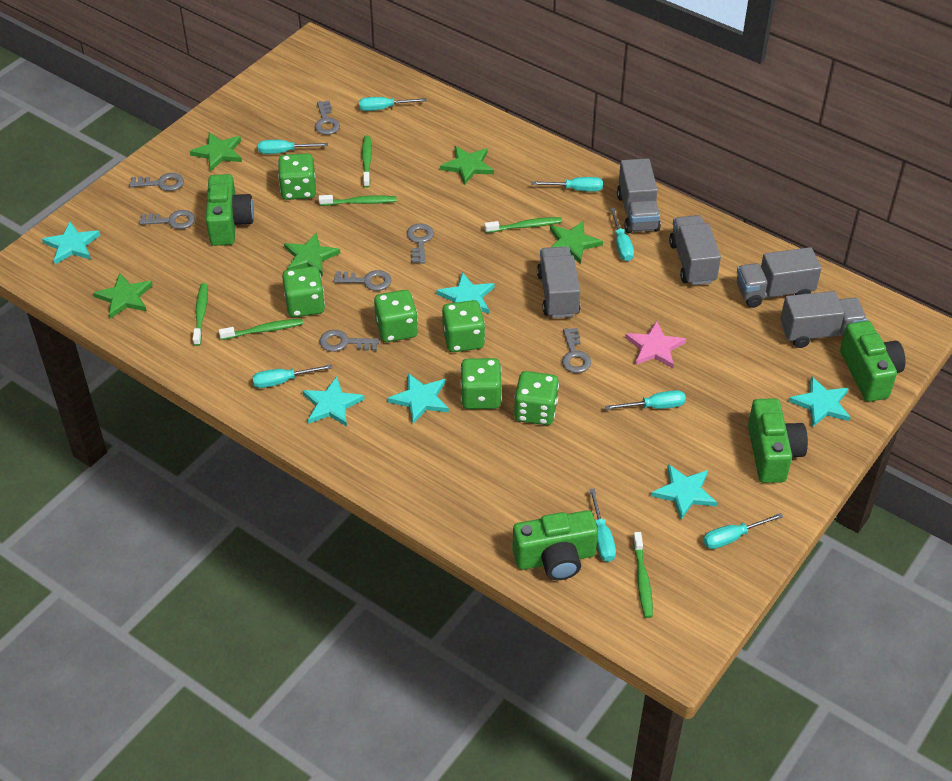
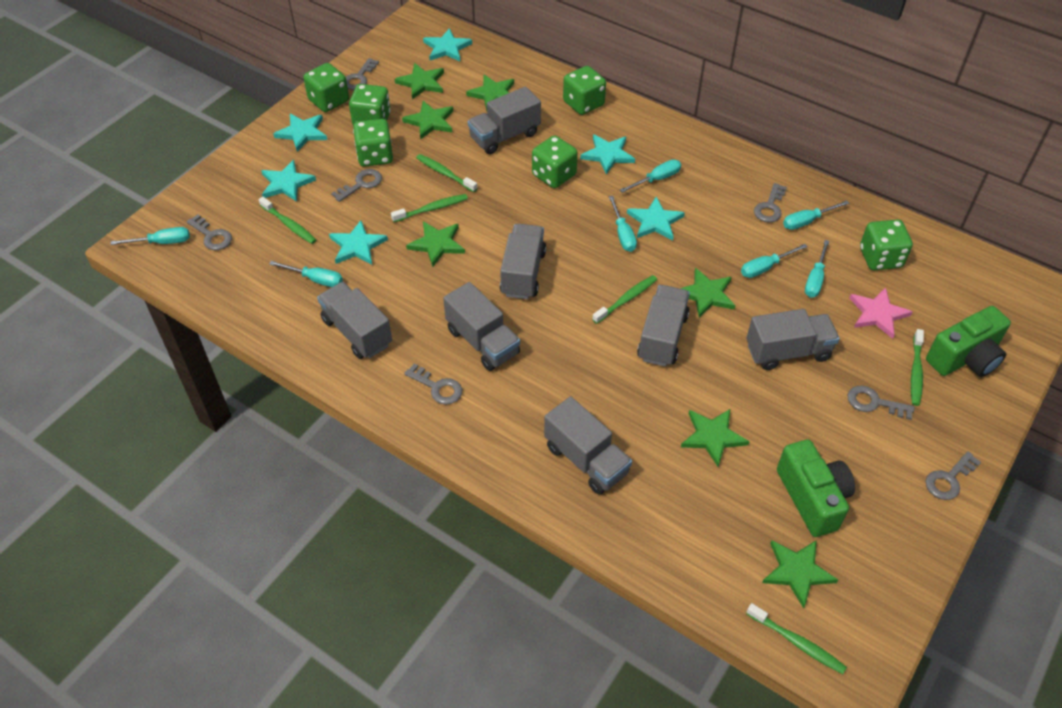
green camera: 4 -> 2
green star: 5 -> 7
grey truck: 5 -> 7
turquoise screwdriver: 8 -> 7

